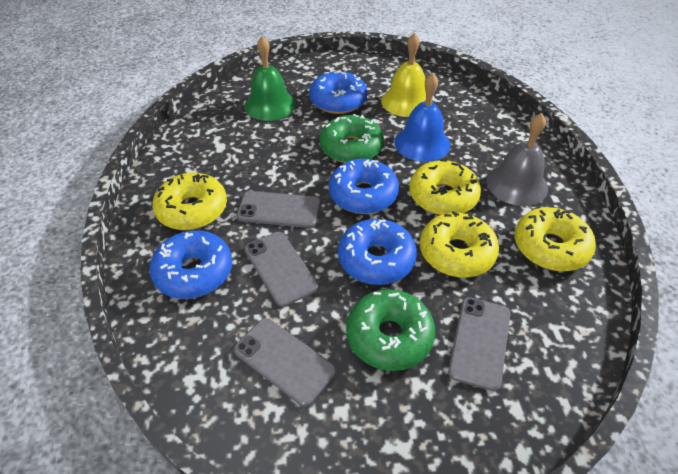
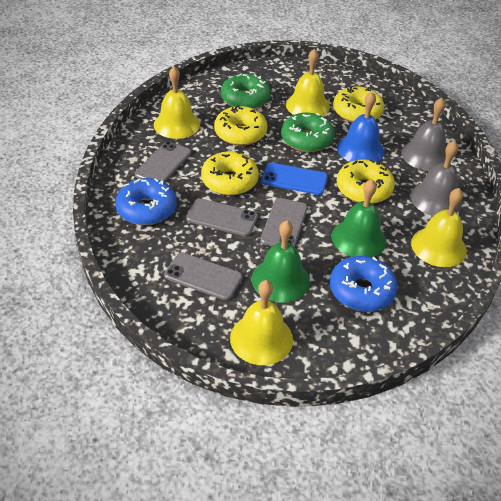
blue donut: 4 -> 2
blue phone: 0 -> 1
green bell: 1 -> 2
grey bell: 1 -> 2
yellow bell: 1 -> 4

